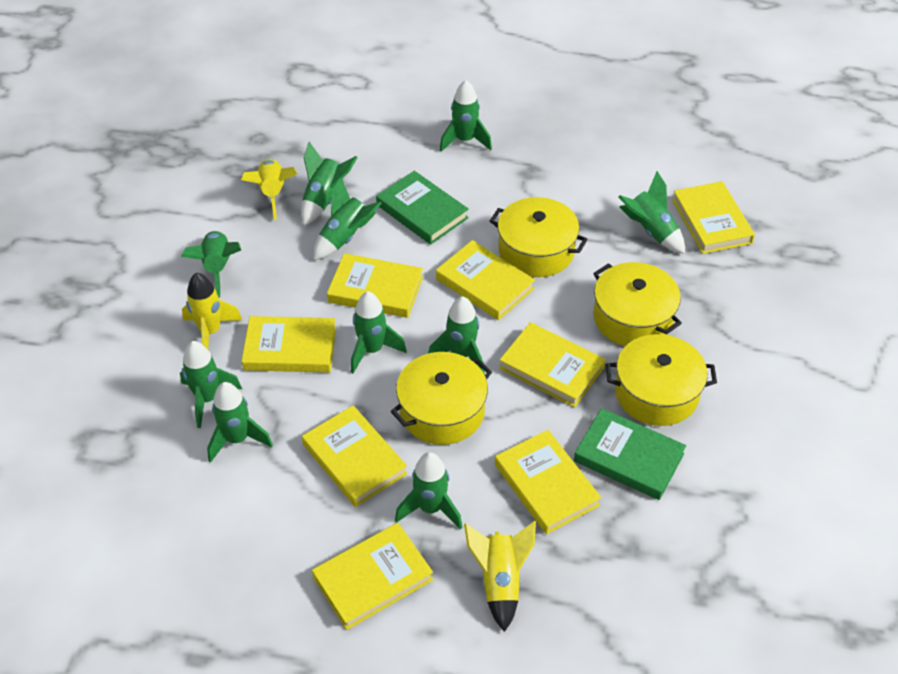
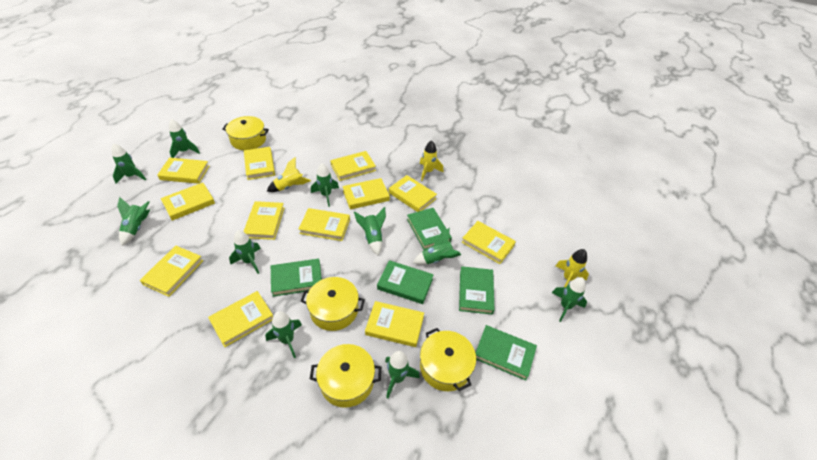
green book: 2 -> 5
yellow book: 8 -> 12

